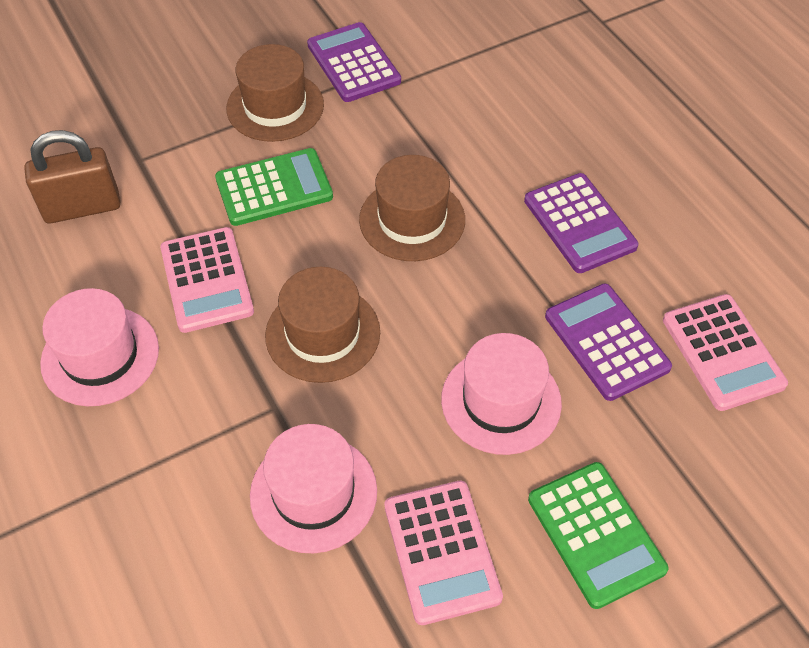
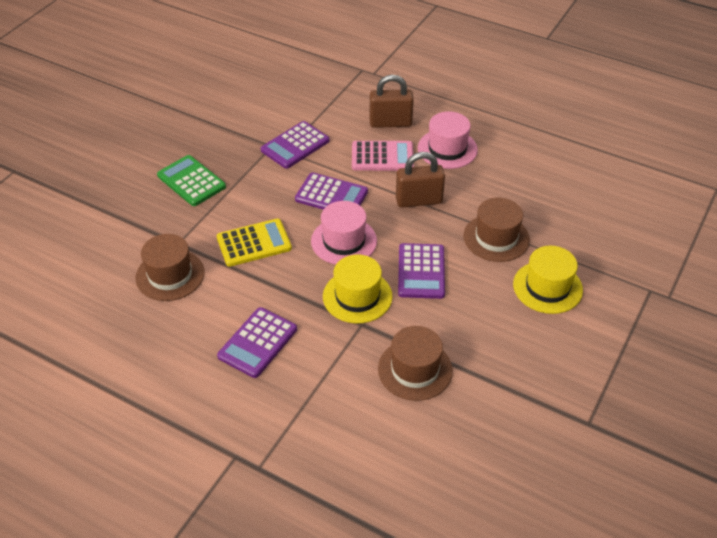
brown padlock: 1 -> 2
green calculator: 2 -> 1
pink calculator: 3 -> 1
pink hat: 3 -> 2
purple calculator: 3 -> 4
yellow calculator: 0 -> 1
yellow hat: 0 -> 2

